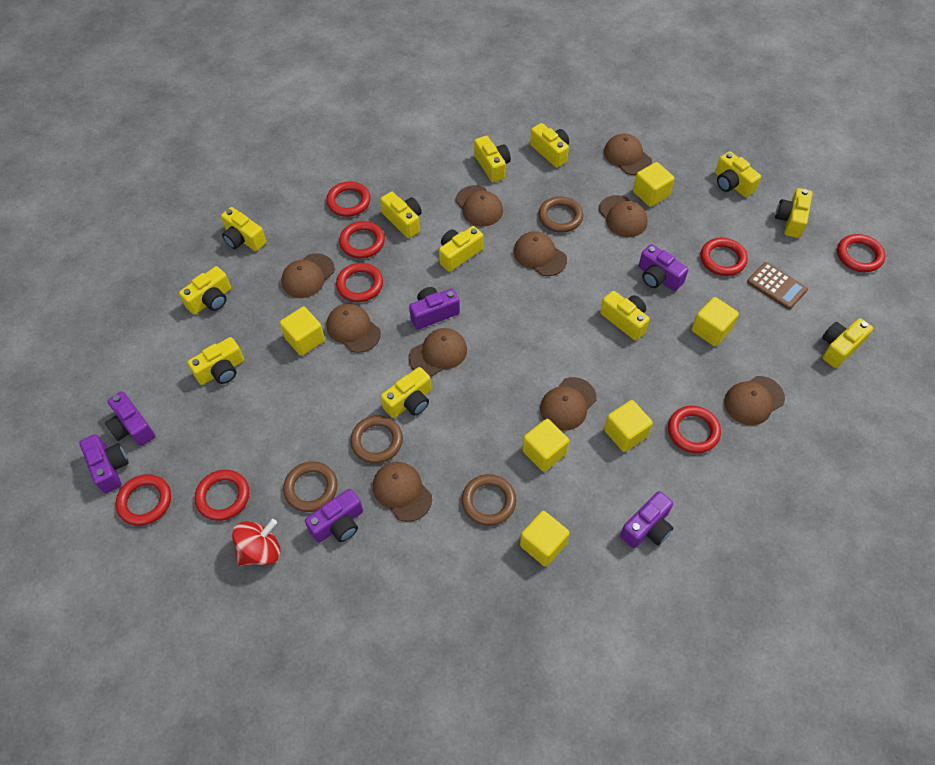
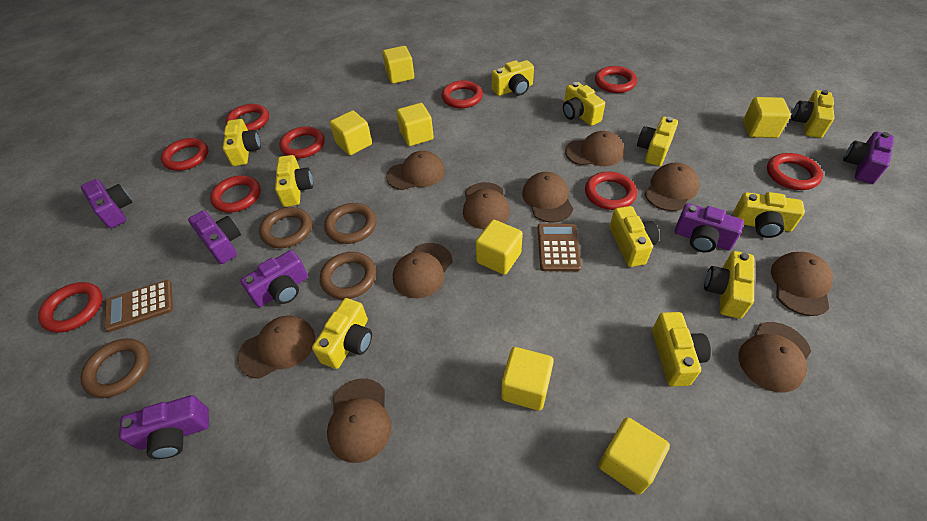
brown calculator: 1 -> 2
red ring: 8 -> 9
red spinning top: 1 -> 0
yellow camera: 12 -> 11
yellow cube: 6 -> 7

